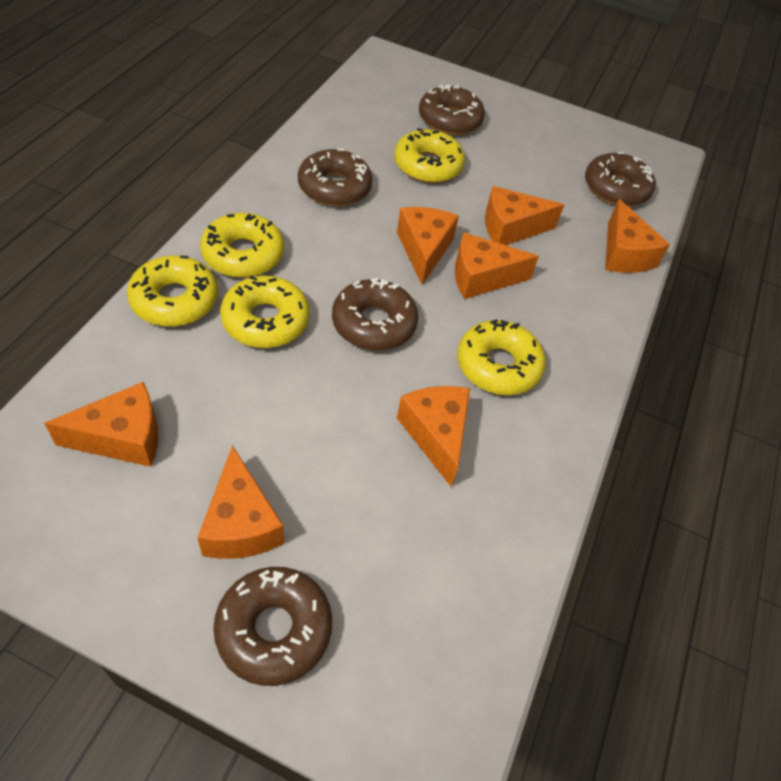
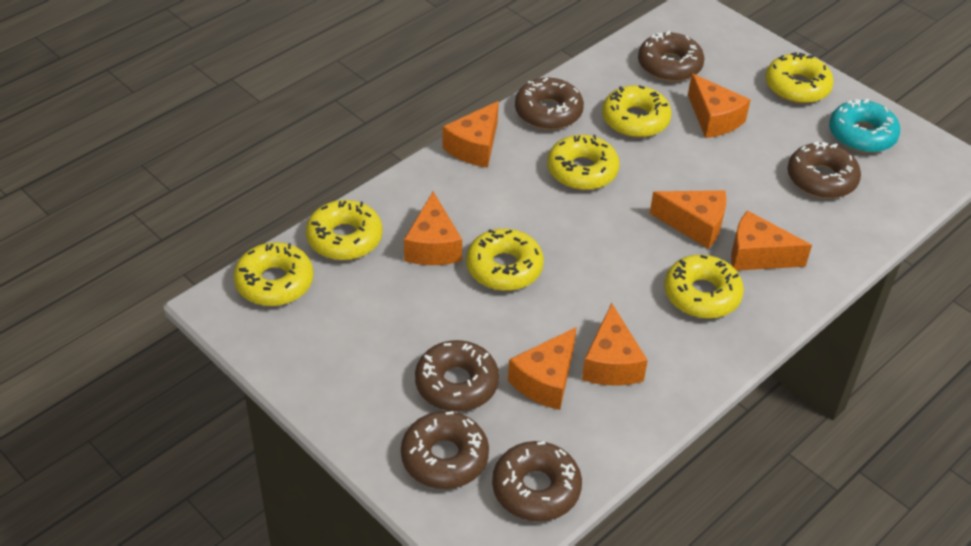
brown donut: 5 -> 6
turquoise donut: 0 -> 1
yellow donut: 5 -> 7

